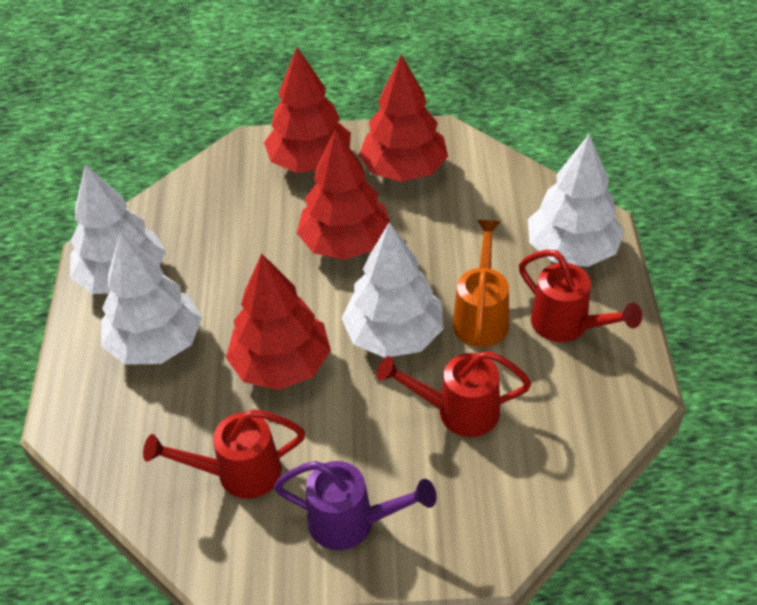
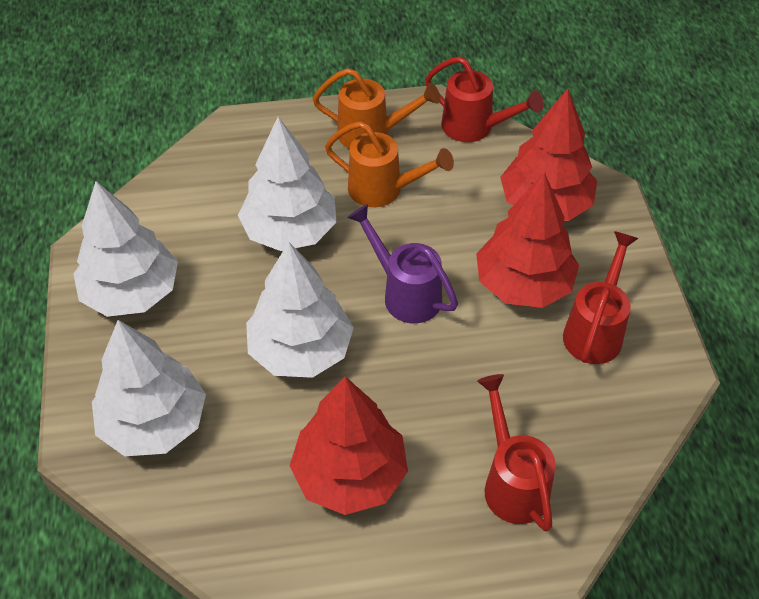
orange watering can: 1 -> 2
red tree: 4 -> 3

